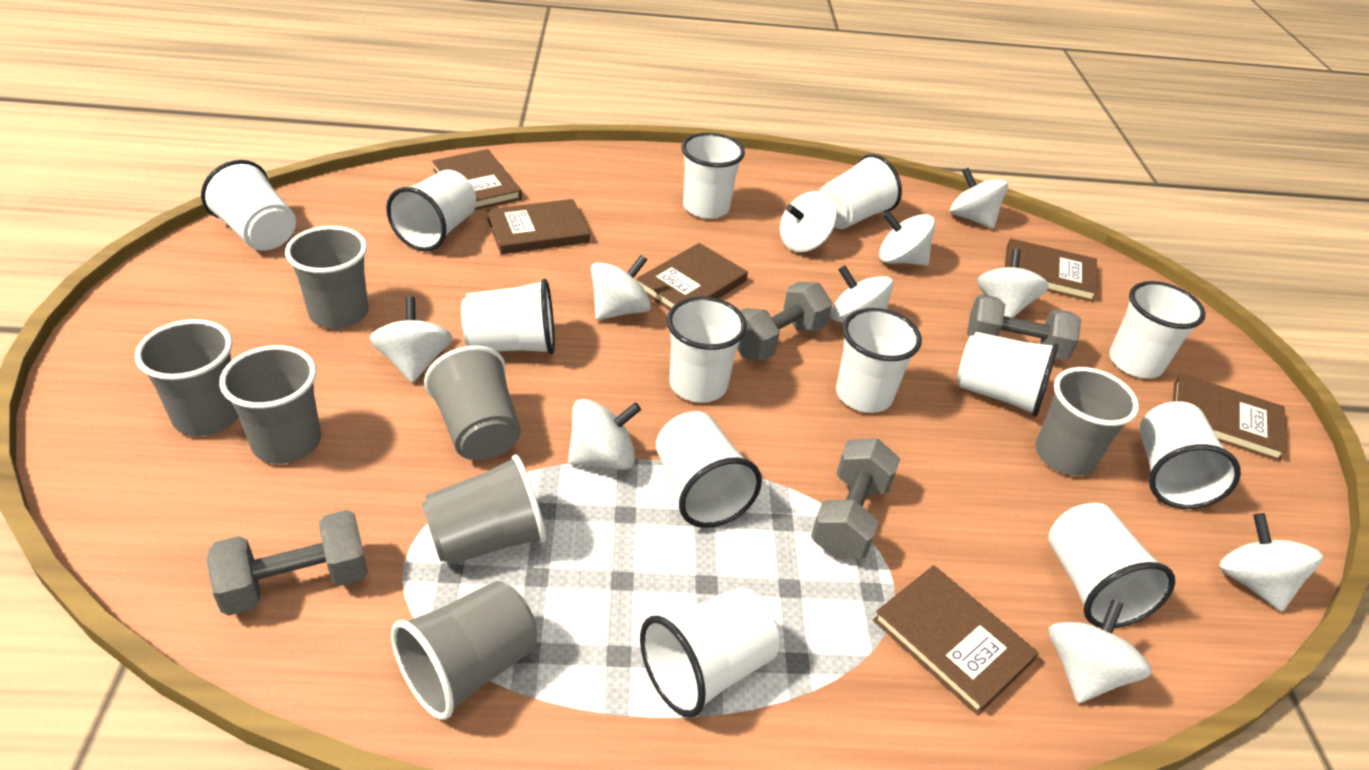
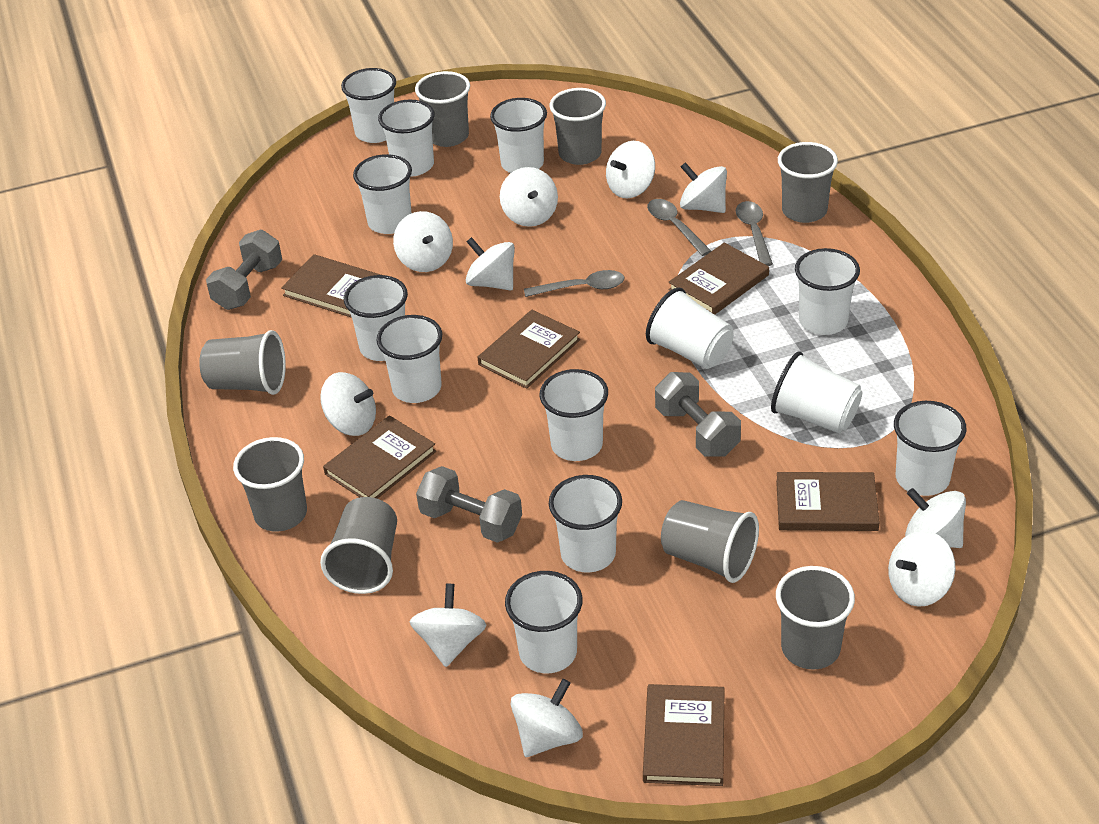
grey cup: 7 -> 8
grey dumbbell: 4 -> 3
grey spoon: 0 -> 3

